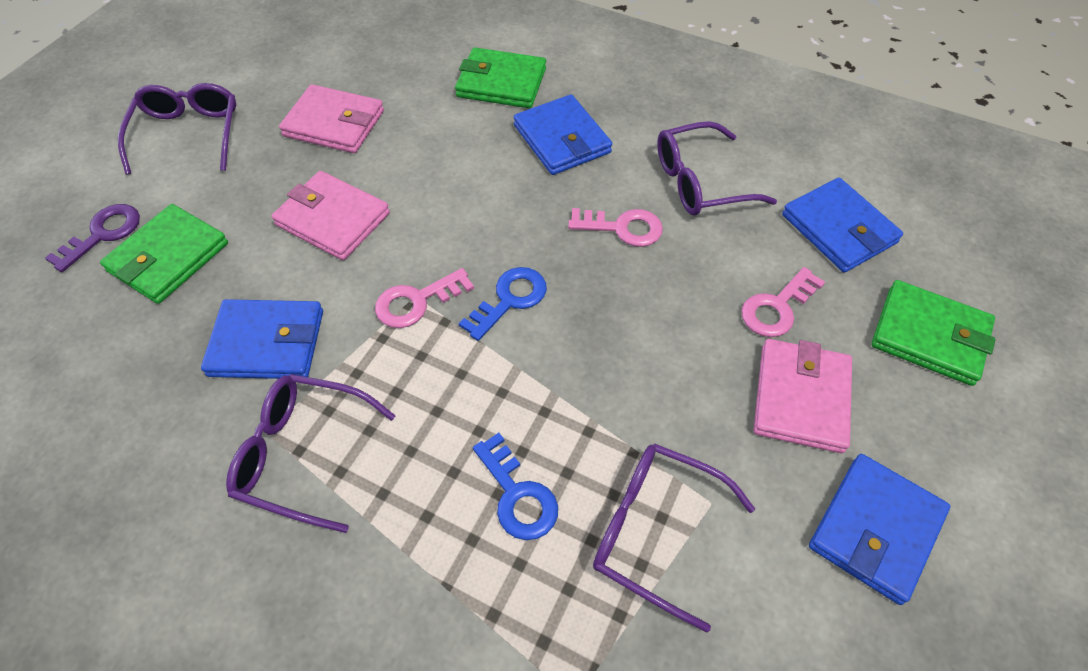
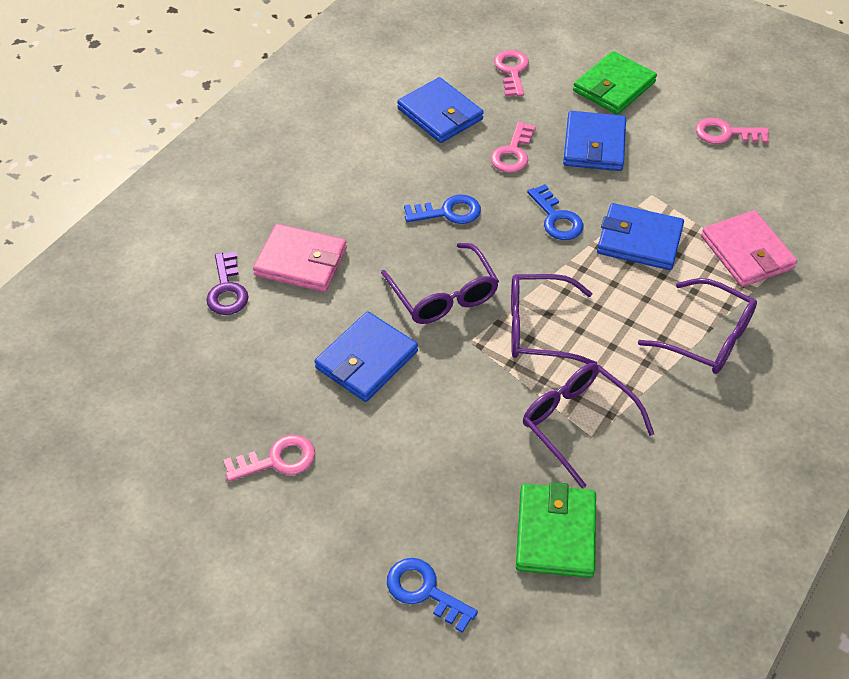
blue key: 2 -> 3
green wallet: 3 -> 2
pink key: 3 -> 4
pink wallet: 3 -> 2

